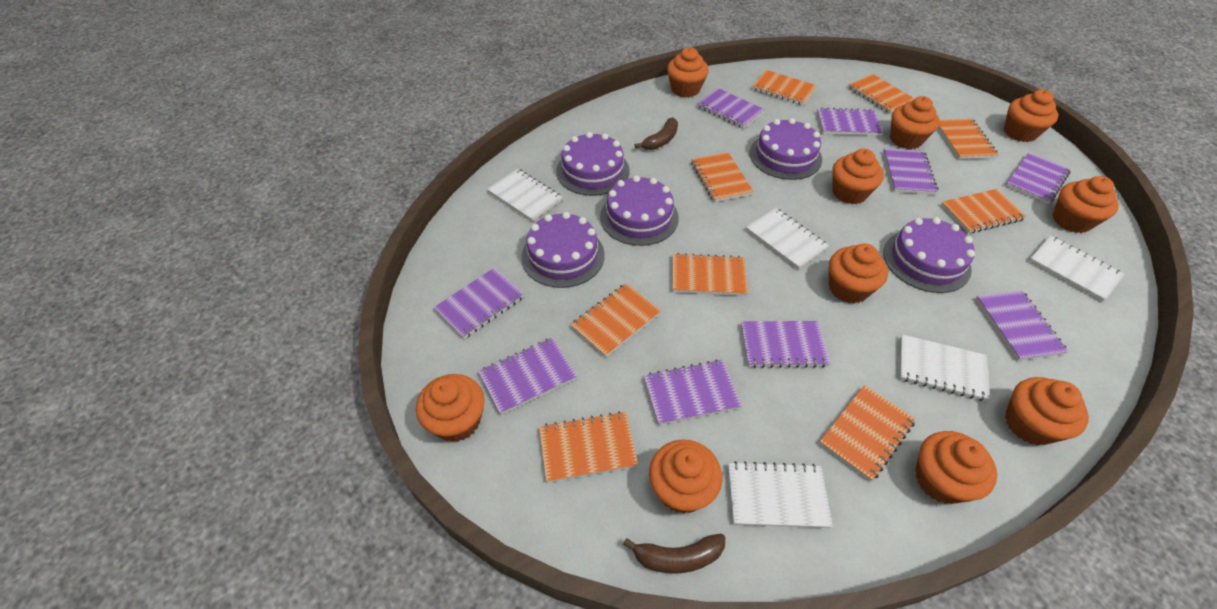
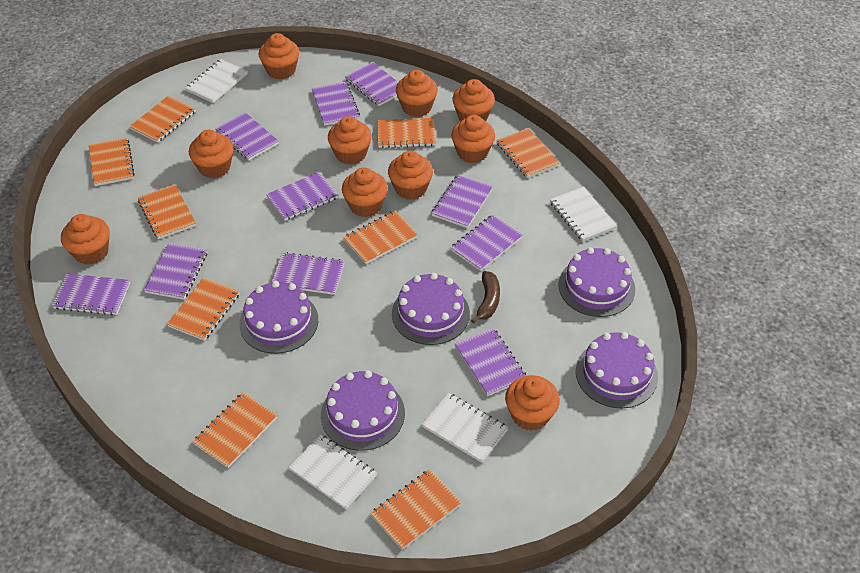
brown banana: 2 -> 1
purple notebook: 9 -> 10
white notebook: 5 -> 4

